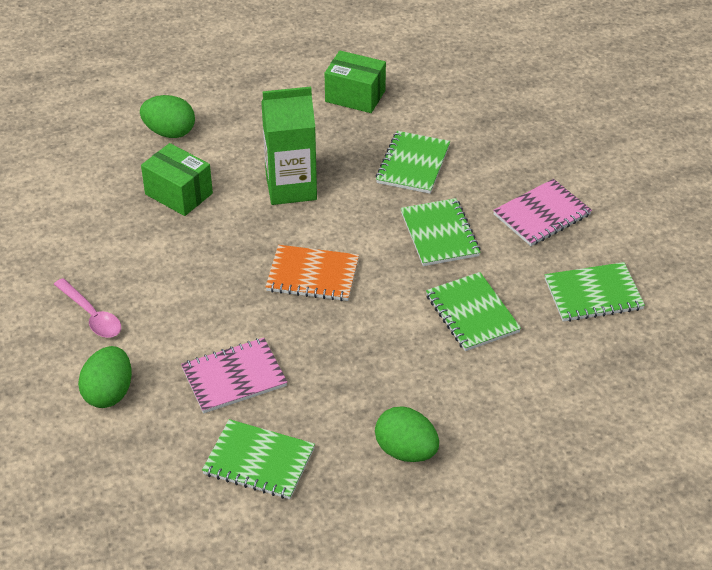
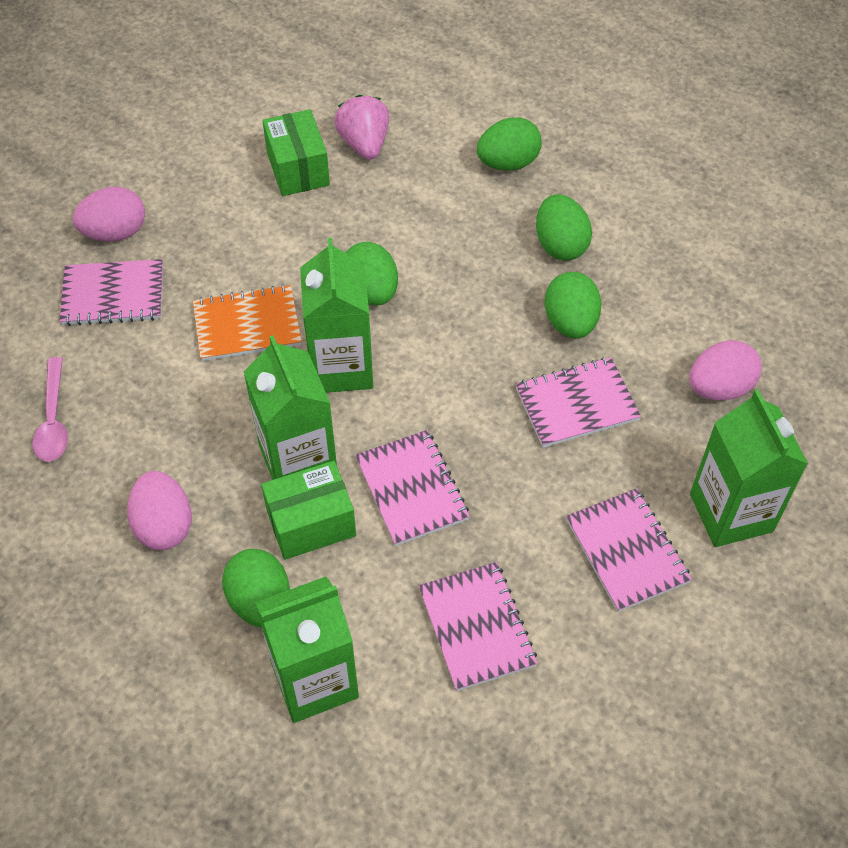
green carton: 1 -> 4
green egg: 3 -> 5
green notebook: 5 -> 0
pink egg: 0 -> 3
pink notebook: 2 -> 5
pink strawberry: 0 -> 1

